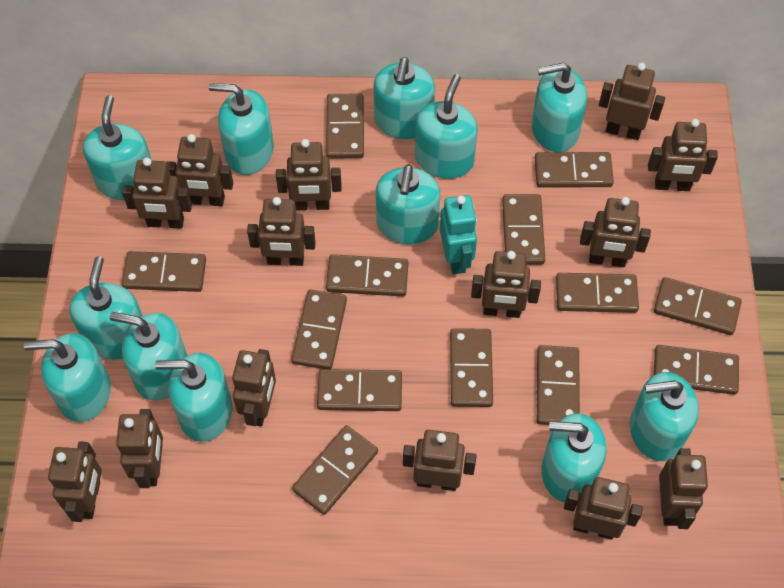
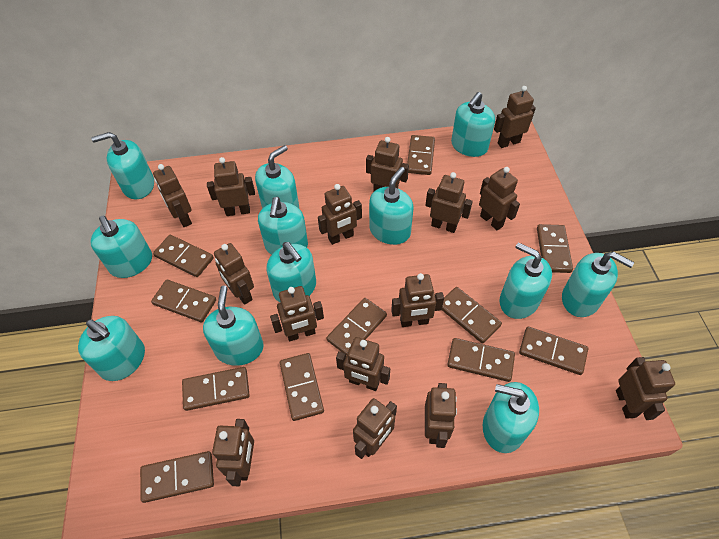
brown domino: 13 -> 11
brown robot: 14 -> 15
turquoise robot: 1 -> 0

